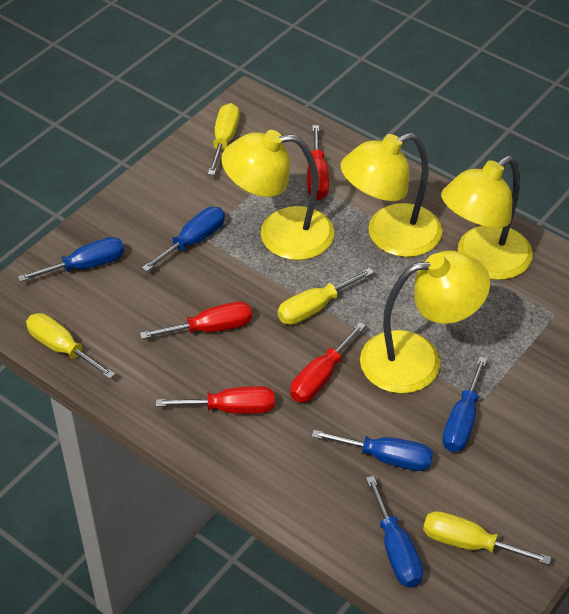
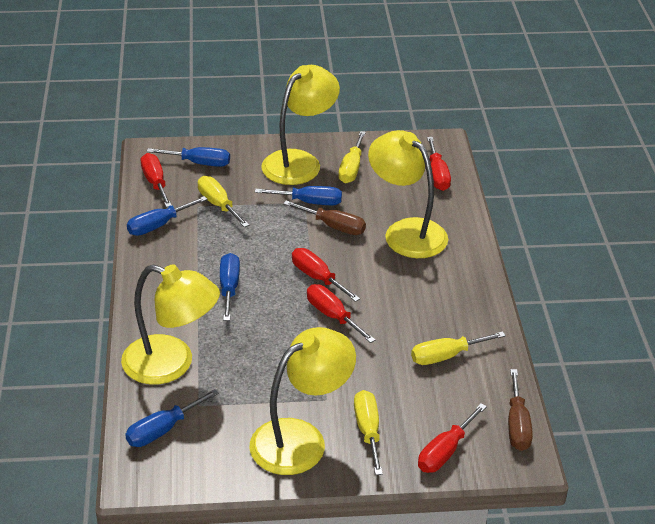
brown screwdriver: 0 -> 2
red screwdriver: 4 -> 5

